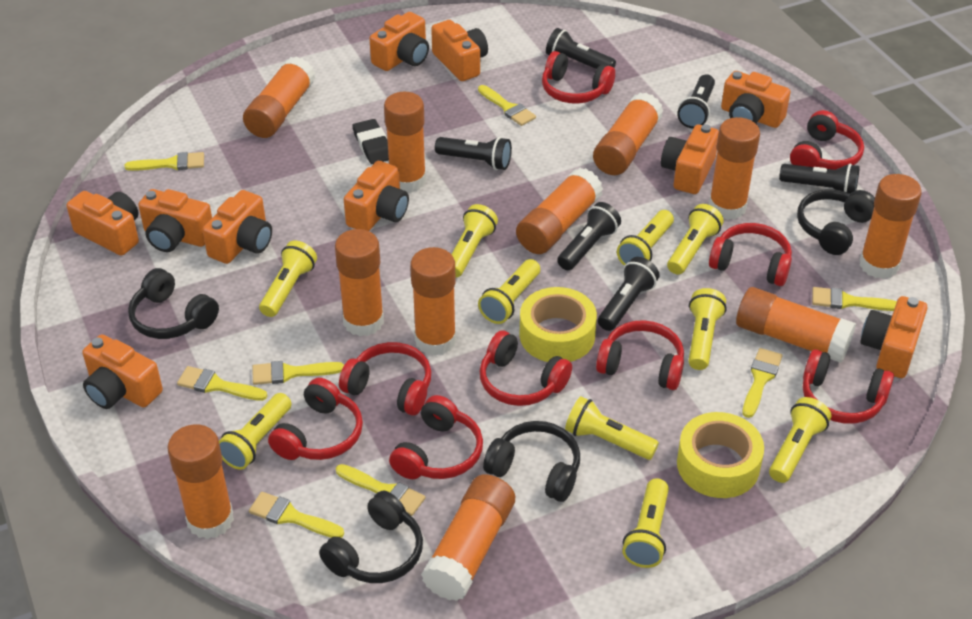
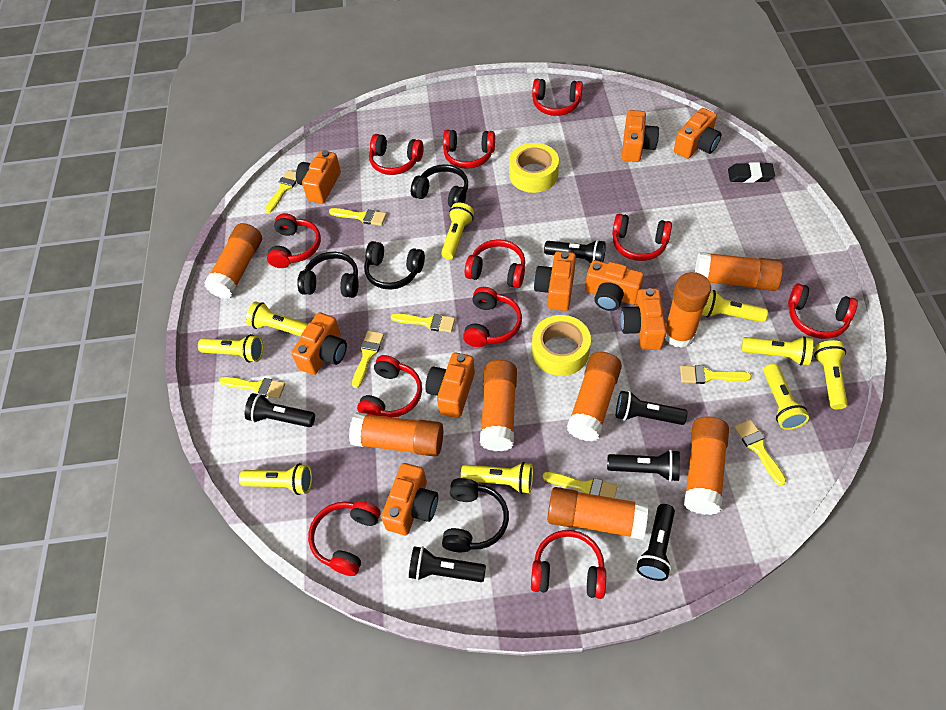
orange camera: 10 -> 9
orange glue stick: 11 -> 8
red headphones: 9 -> 11
yellow flashlight: 10 -> 9

